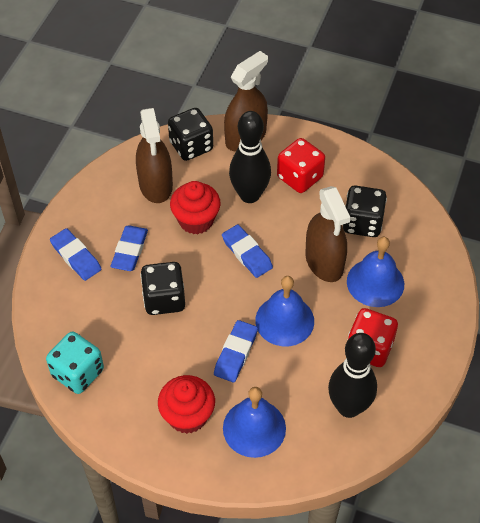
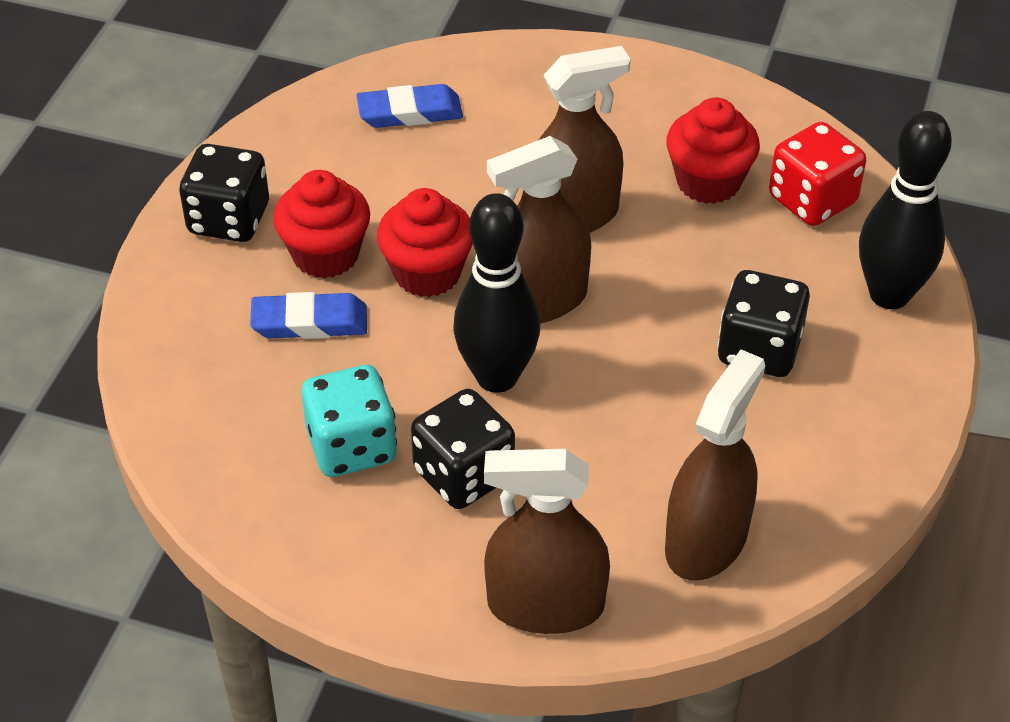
blue bell: 3 -> 0
blue eraser: 4 -> 2
brown spray bottle: 3 -> 4
red cupcake: 2 -> 3
red dice: 2 -> 1

